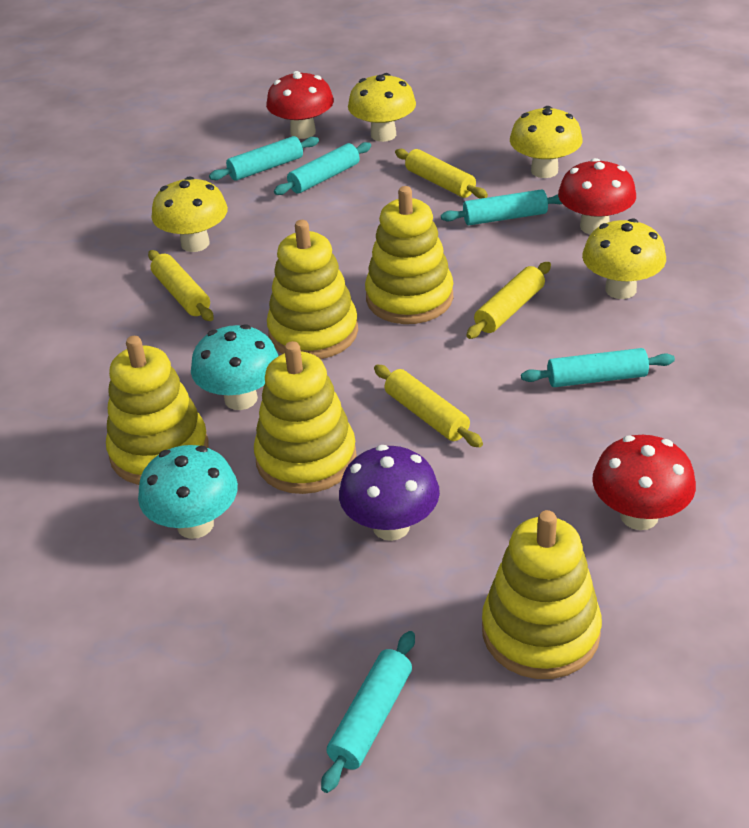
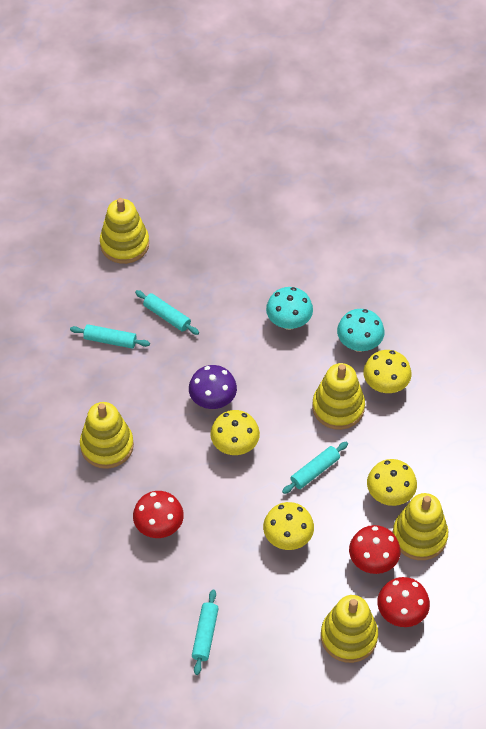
turquoise rolling pin: 5 -> 4
yellow rolling pin: 4 -> 0

